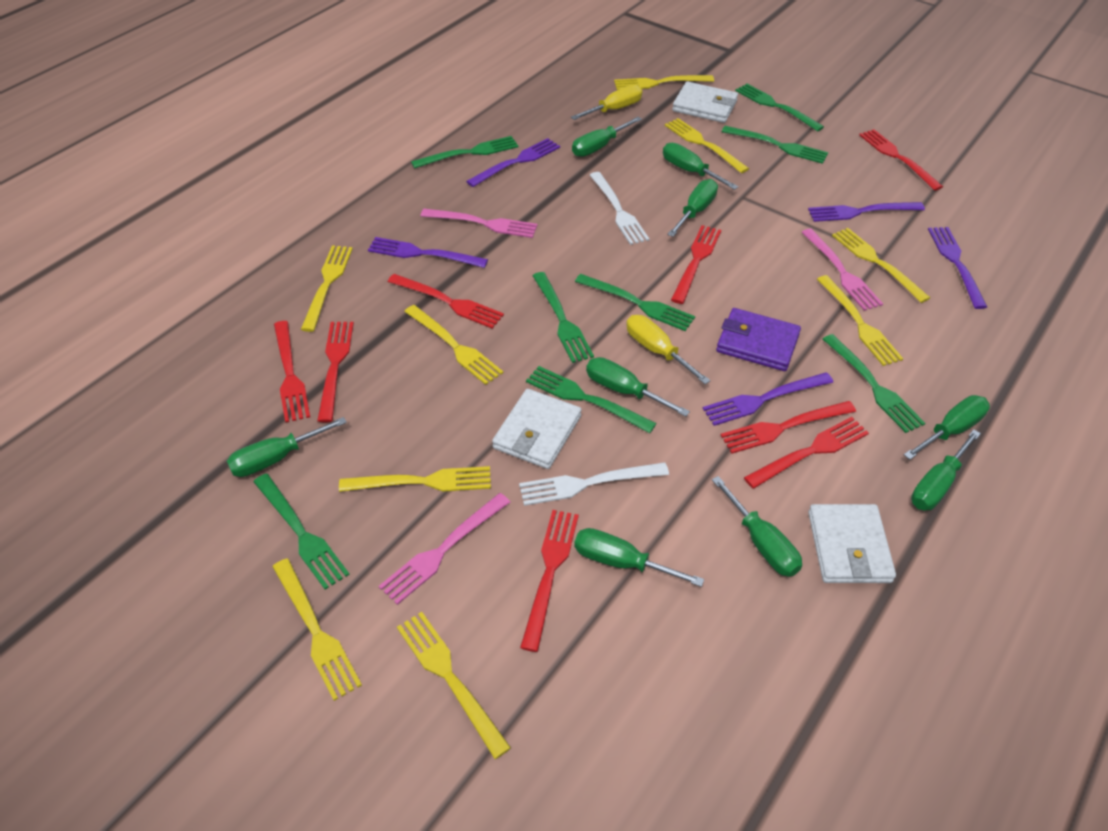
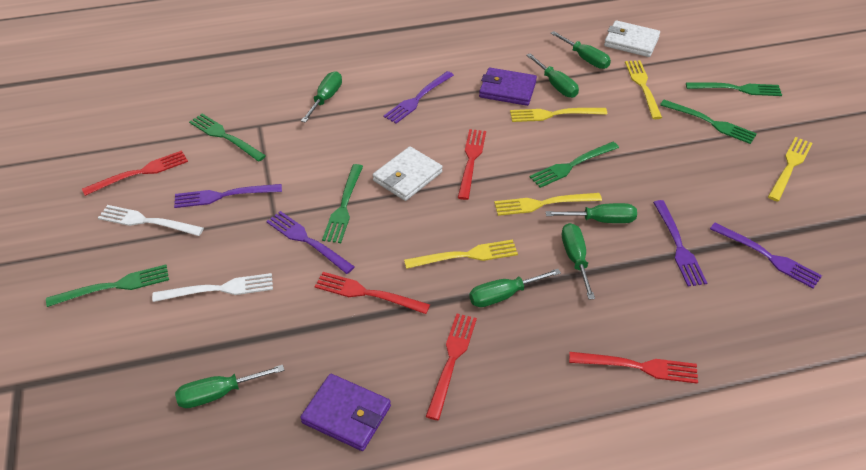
green fork: 8 -> 6
green screwdriver: 9 -> 7
pink fork: 3 -> 0
purple wallet: 1 -> 2
red fork: 8 -> 5
white wallet: 3 -> 2
yellow fork: 9 -> 5
yellow screwdriver: 2 -> 0

